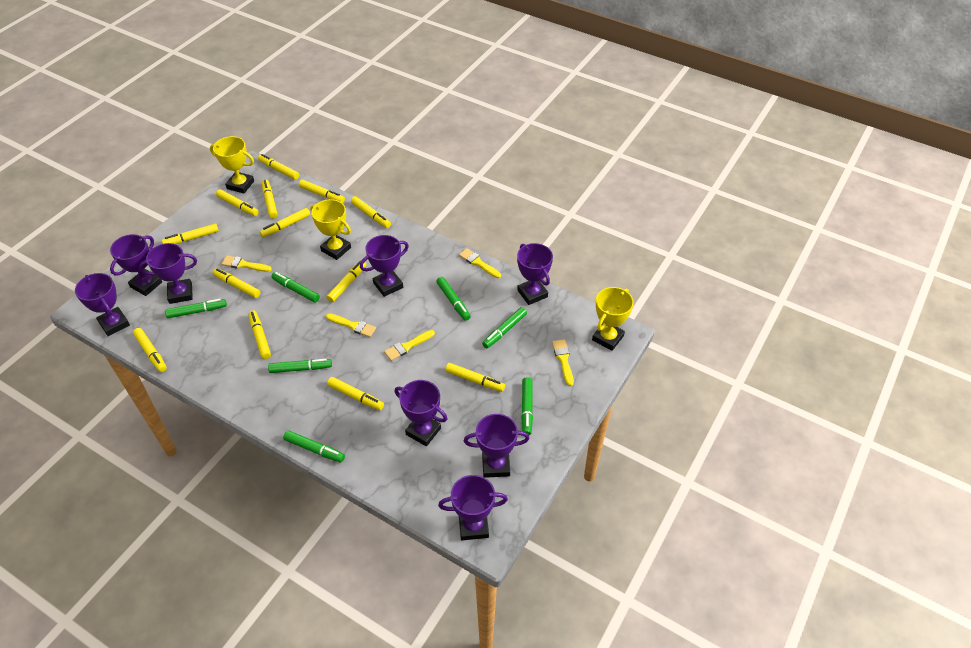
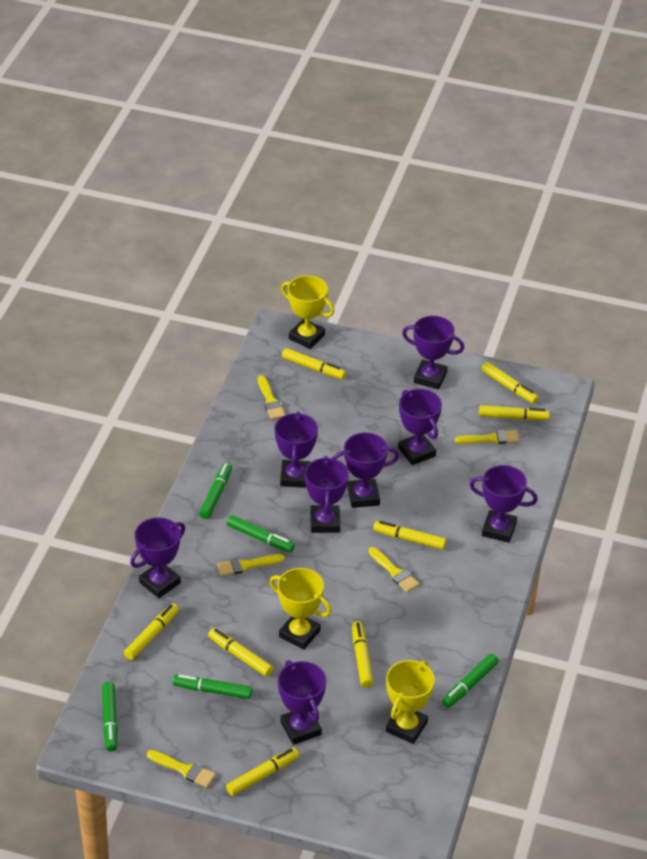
green marker: 7 -> 5
yellow marker: 13 -> 8

